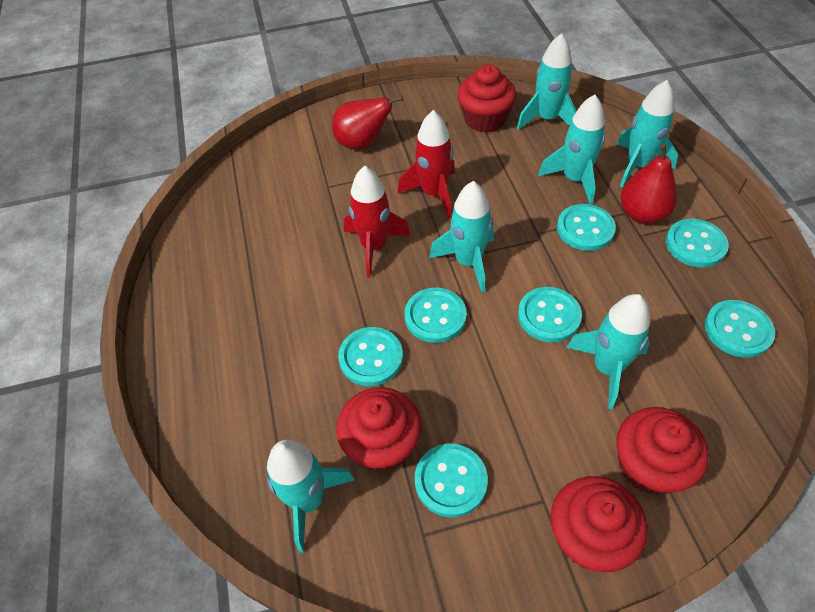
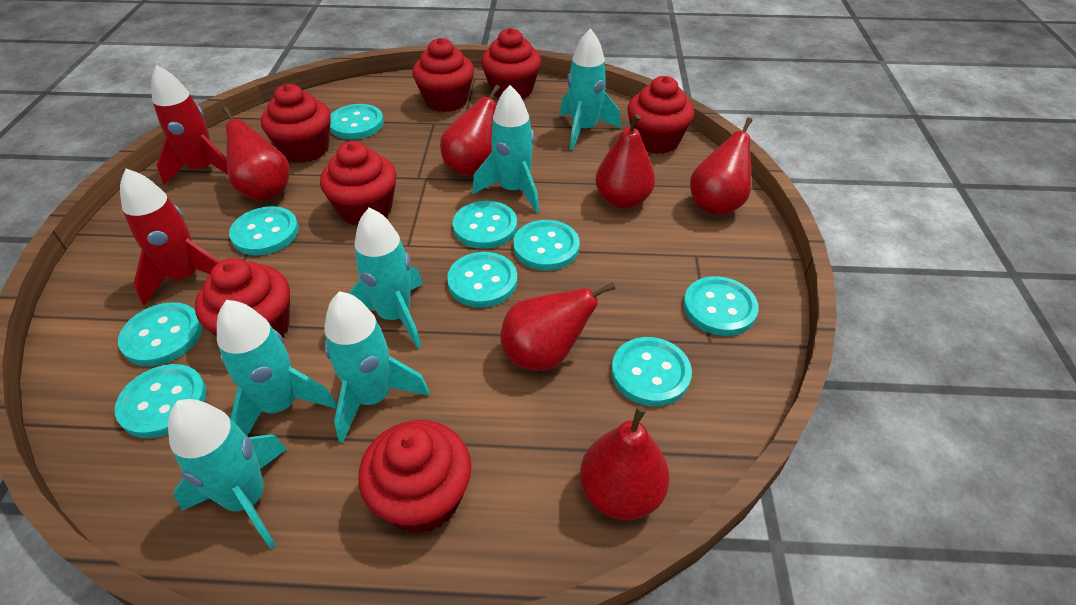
red cupcake: 4 -> 7
red pear: 2 -> 6
turquoise button: 7 -> 9

